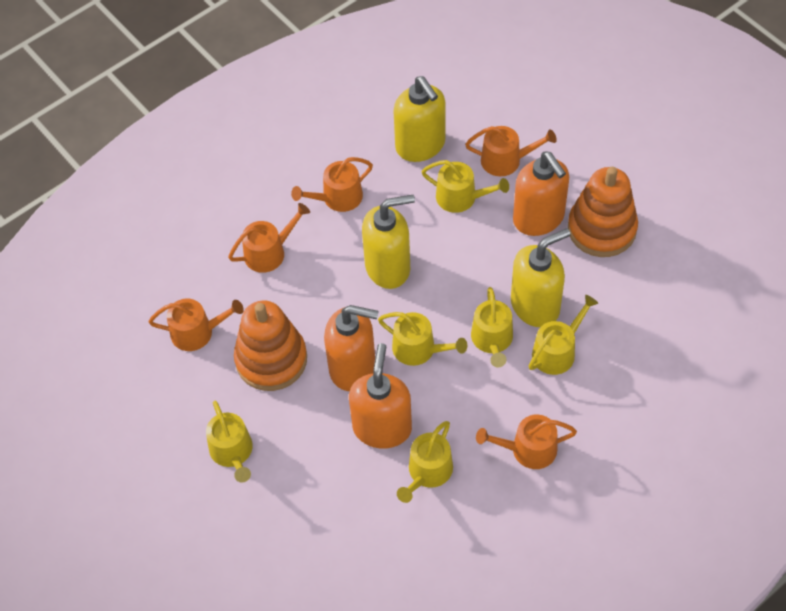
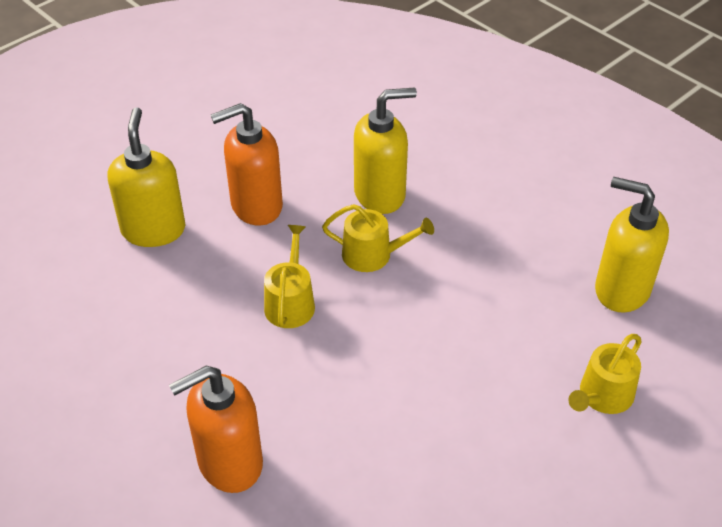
orange soap dispenser: 3 -> 2
orange stacking toy: 2 -> 0
orange watering can: 5 -> 0
yellow watering can: 6 -> 3

